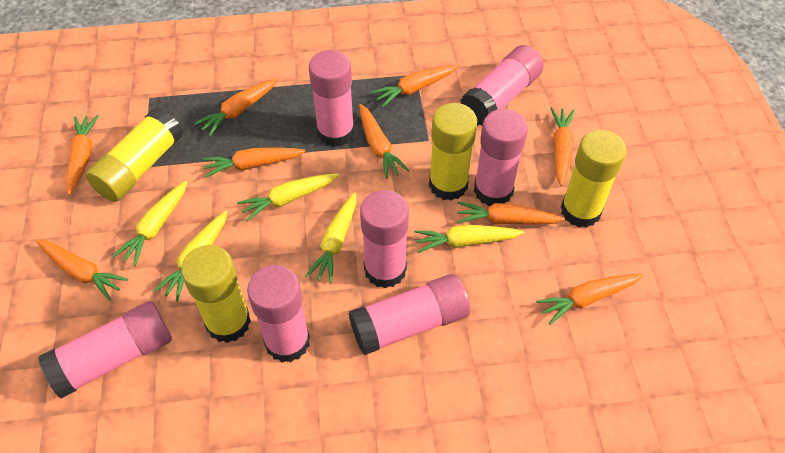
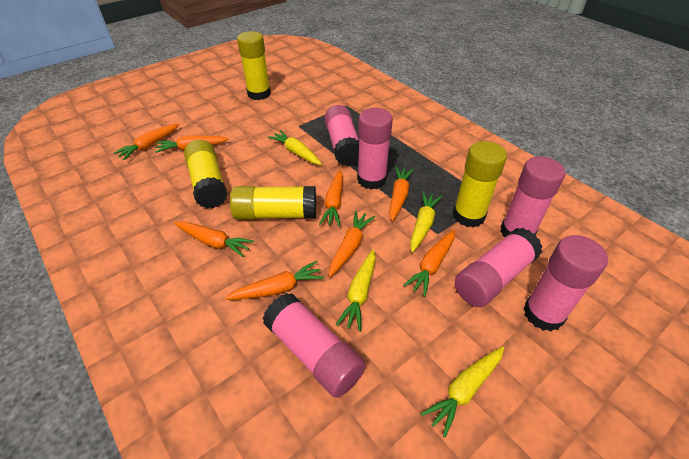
orange carrot: 9 -> 8
pink glue stick: 7 -> 6
yellow carrot: 5 -> 4

